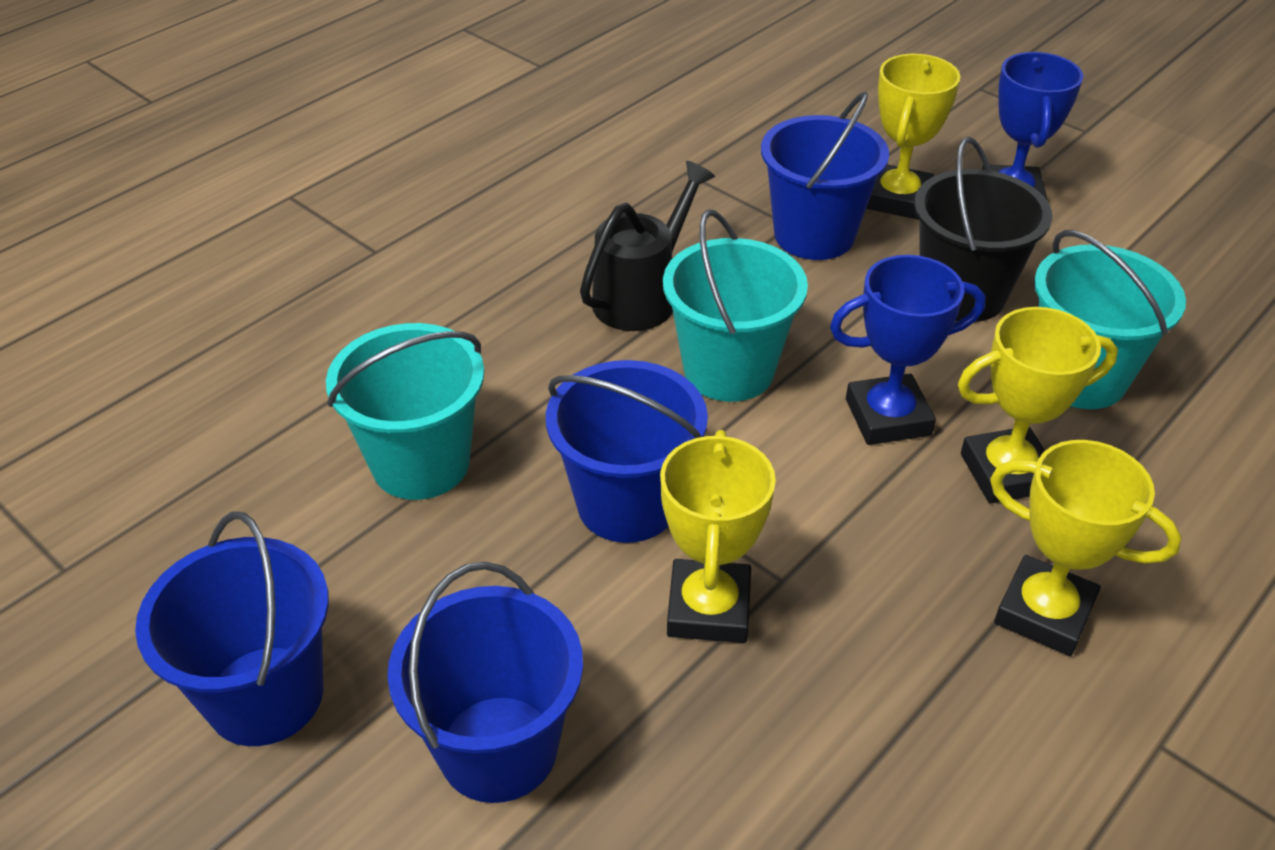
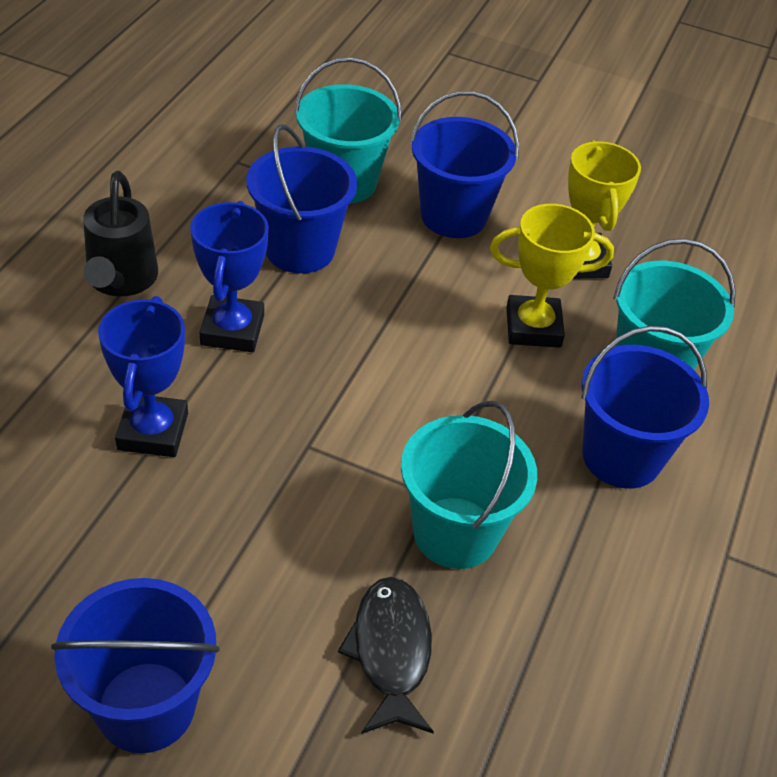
black bucket: 1 -> 0
black fish: 0 -> 1
yellow trophy: 4 -> 2

